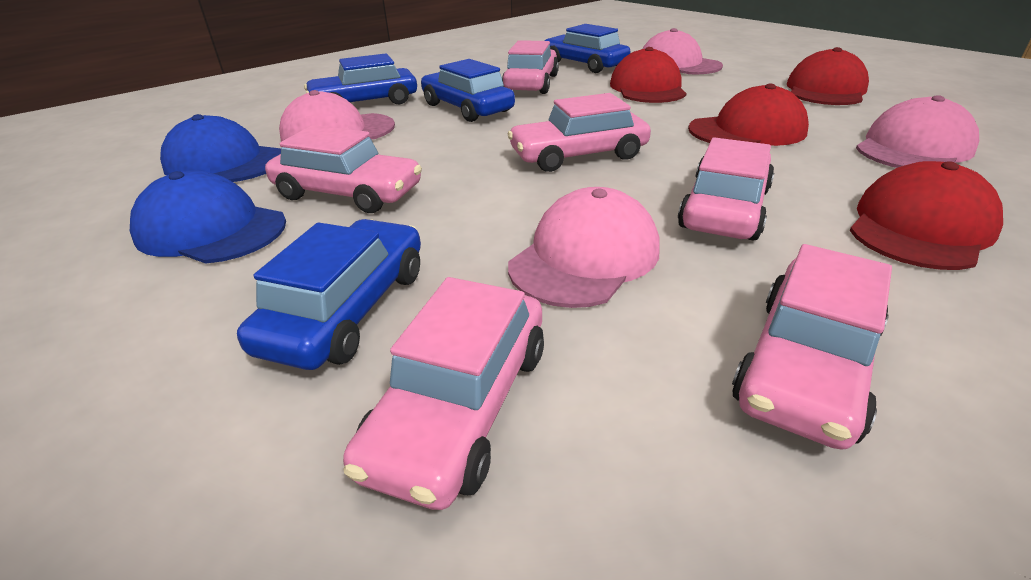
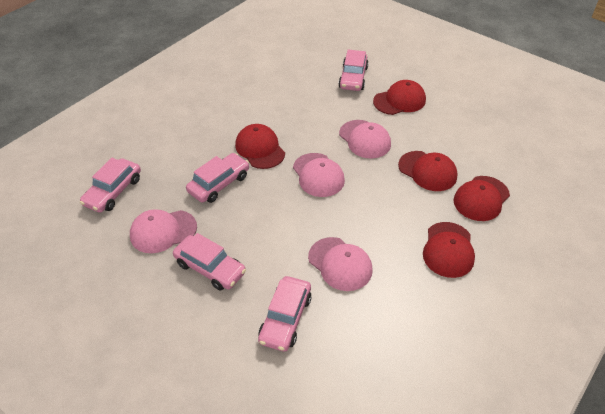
blue cap: 2 -> 0
blue car: 4 -> 0
pink car: 6 -> 5
red cap: 4 -> 5

